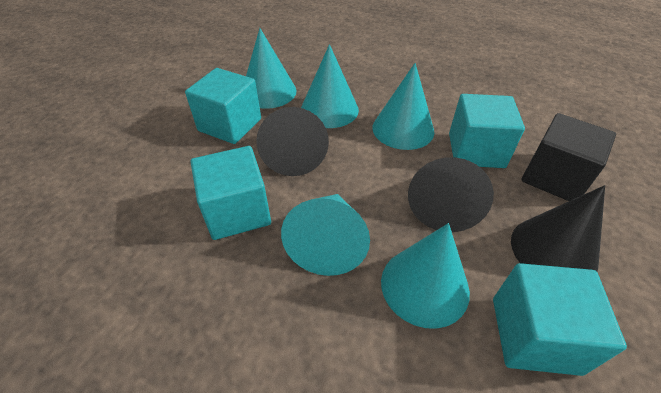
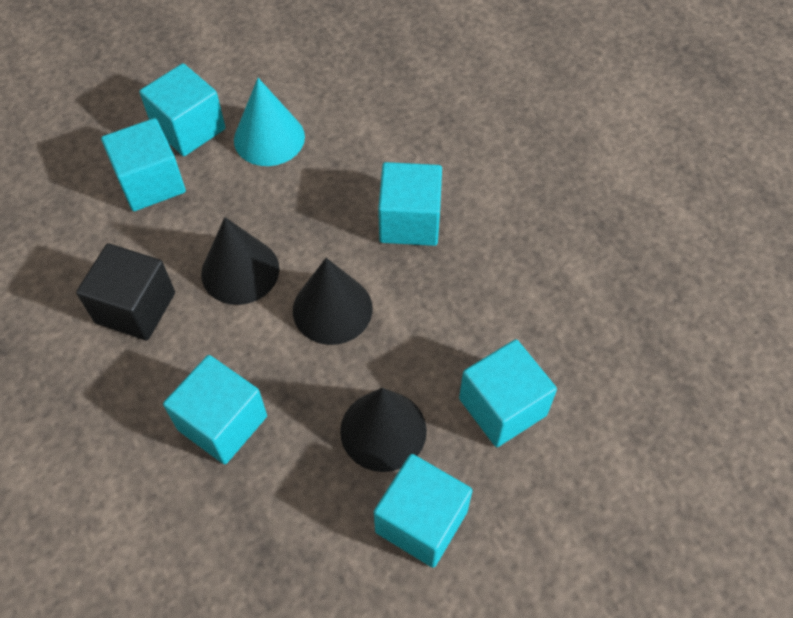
turquoise cone: 5 -> 1
turquoise cube: 4 -> 6

